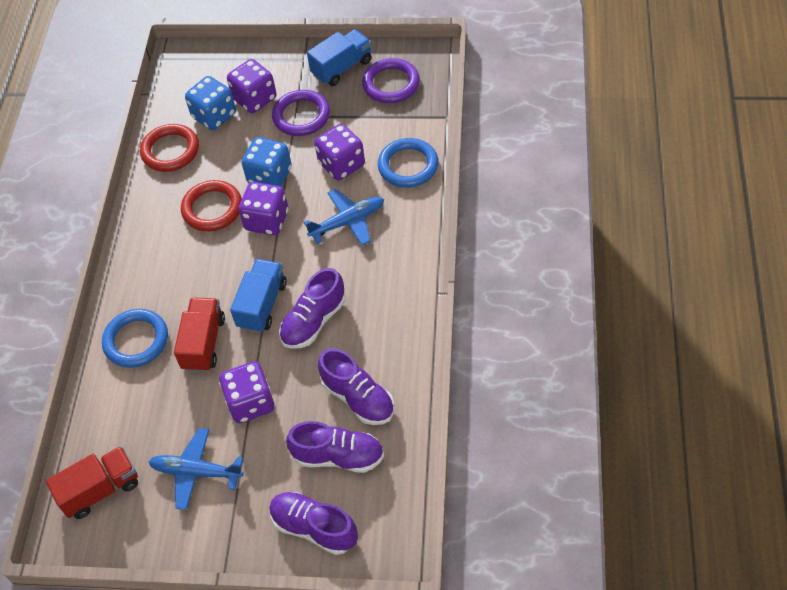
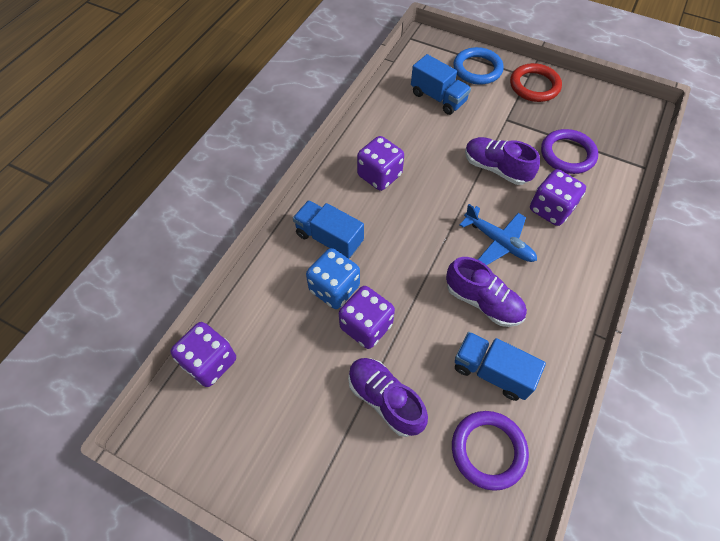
blue dice: 2 -> 1
blue plane: 2 -> 1
blue ring: 2 -> 1
blue truck: 2 -> 3
purple shoe: 4 -> 3
red ring: 2 -> 1
red truck: 2 -> 0

